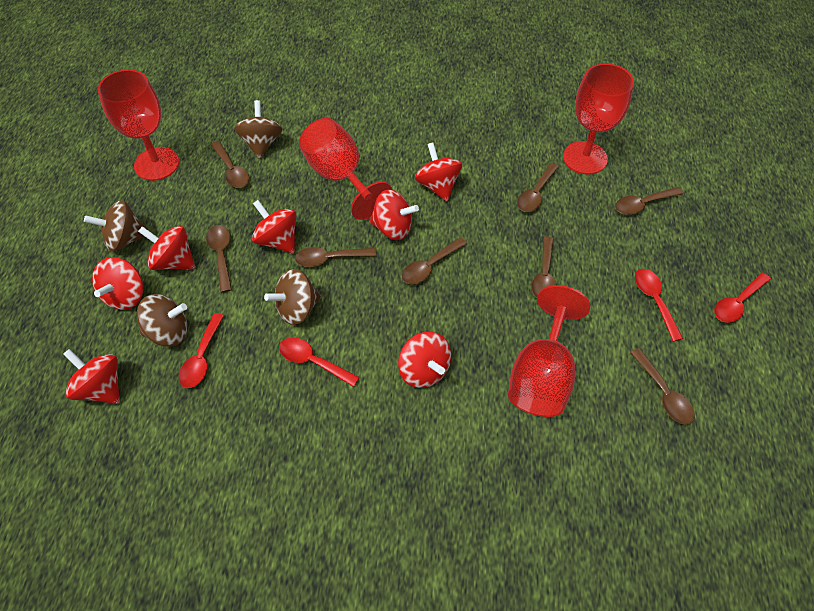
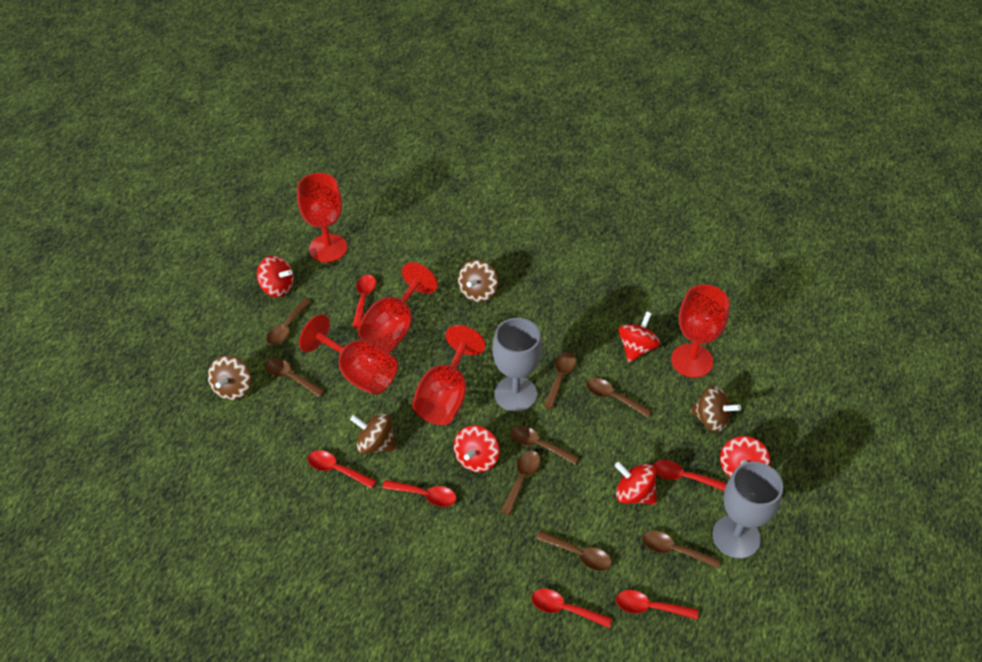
grey goblet: 0 -> 2
red goblet: 4 -> 5
red spinning top: 7 -> 5
red spoon: 4 -> 6

